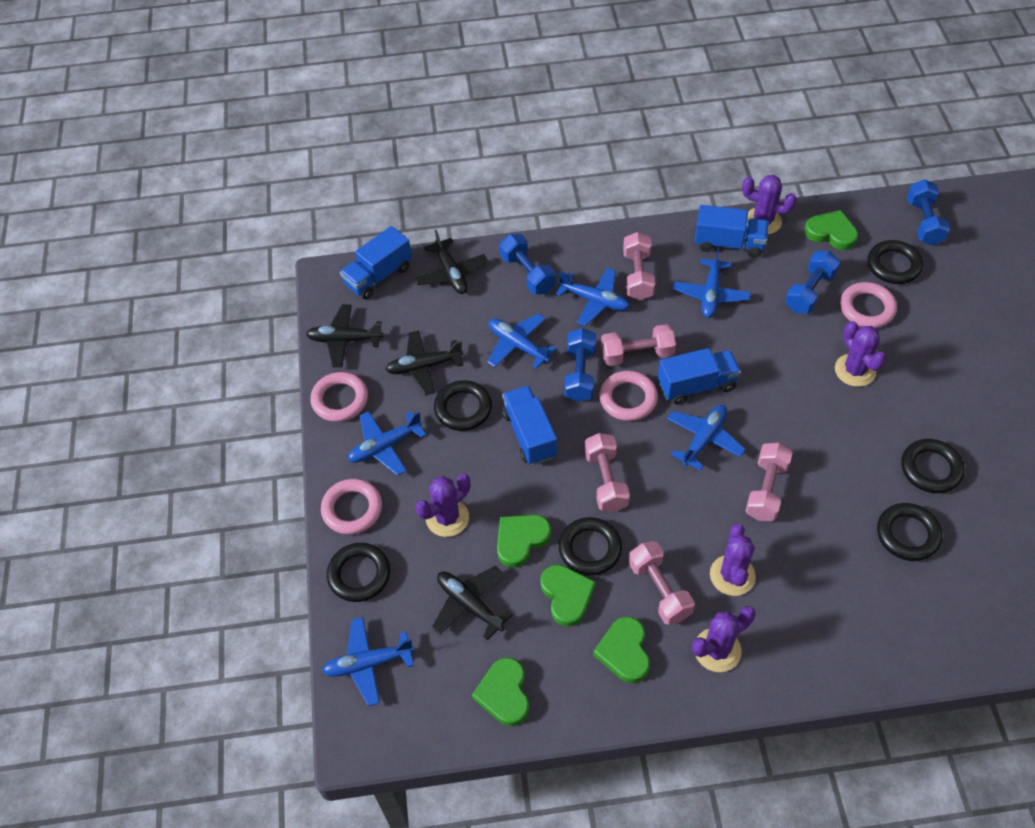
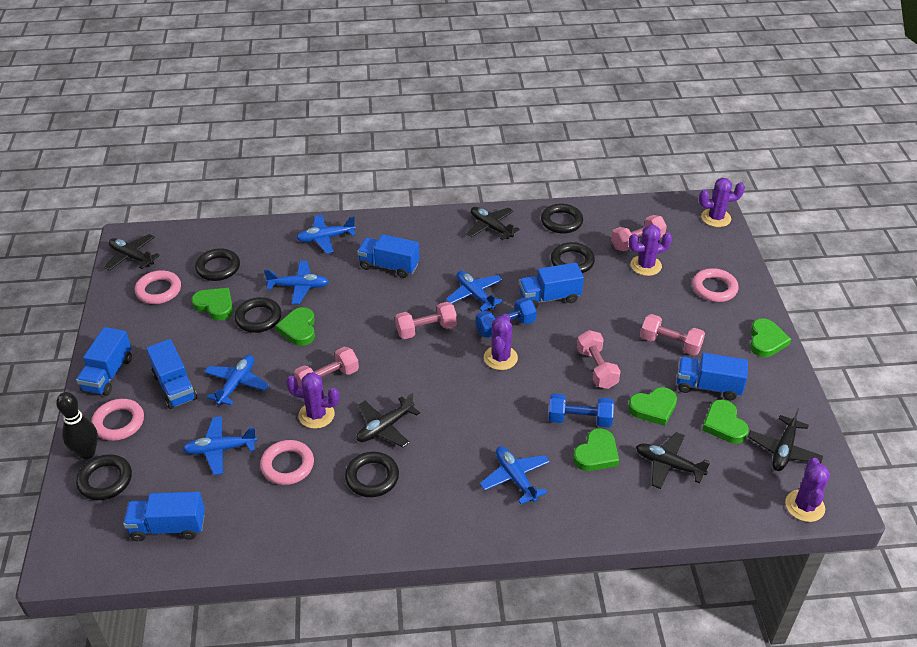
black bowling pin: 0 -> 1
black plane: 4 -> 5
blue dumbbell: 4 -> 2
blue truck: 4 -> 6
green heart: 5 -> 6

